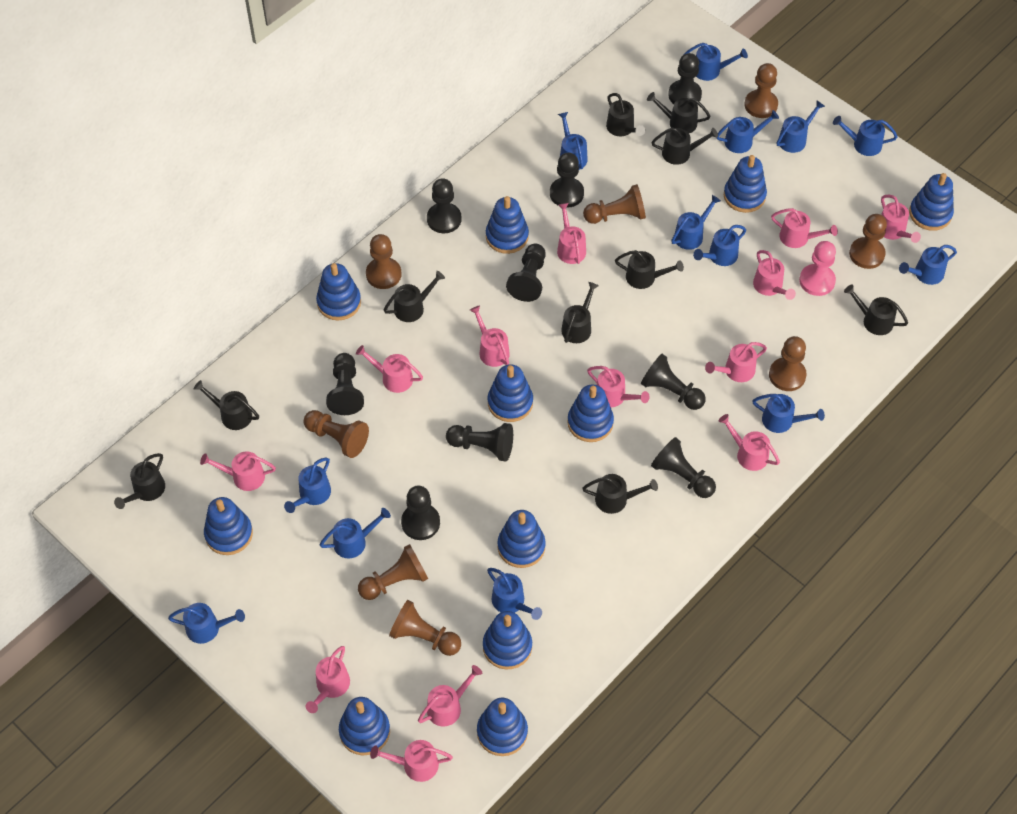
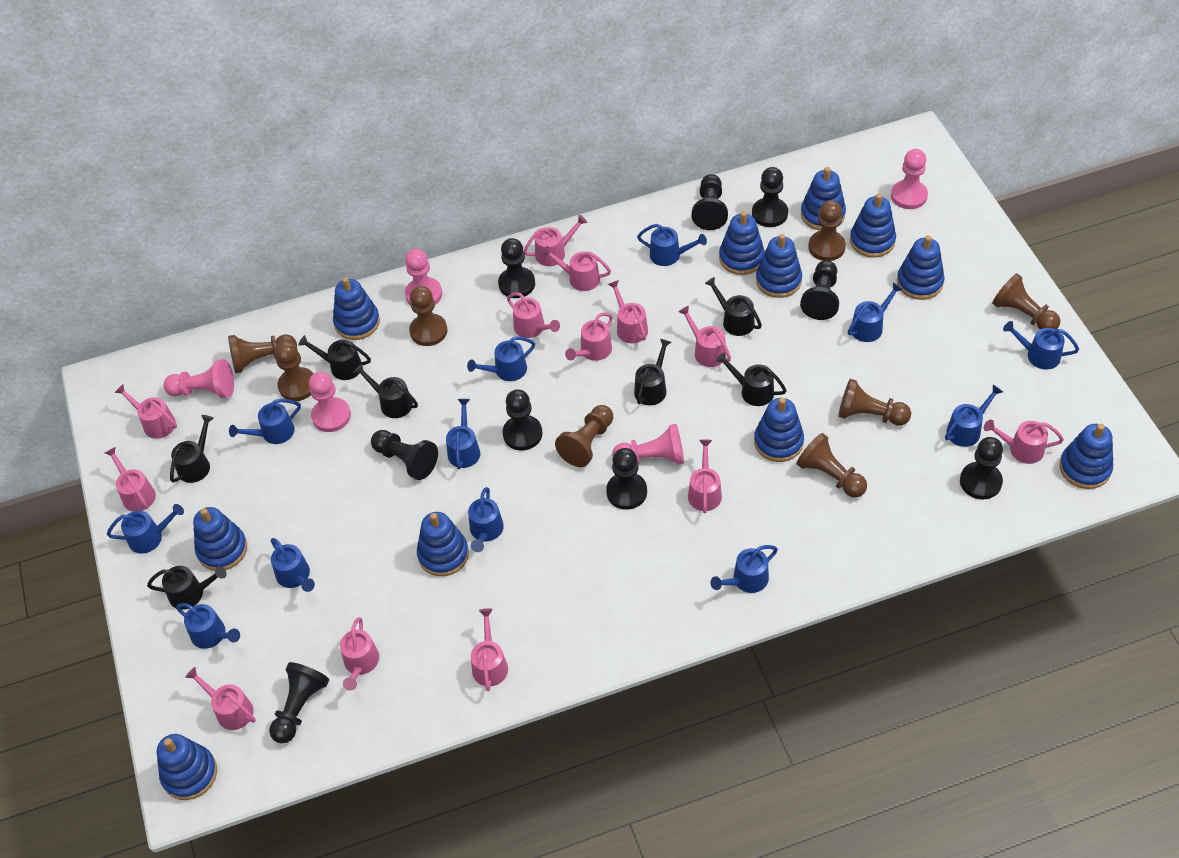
black watering can: 10 -> 7
blue watering can: 13 -> 12
pink pawn: 1 -> 5

